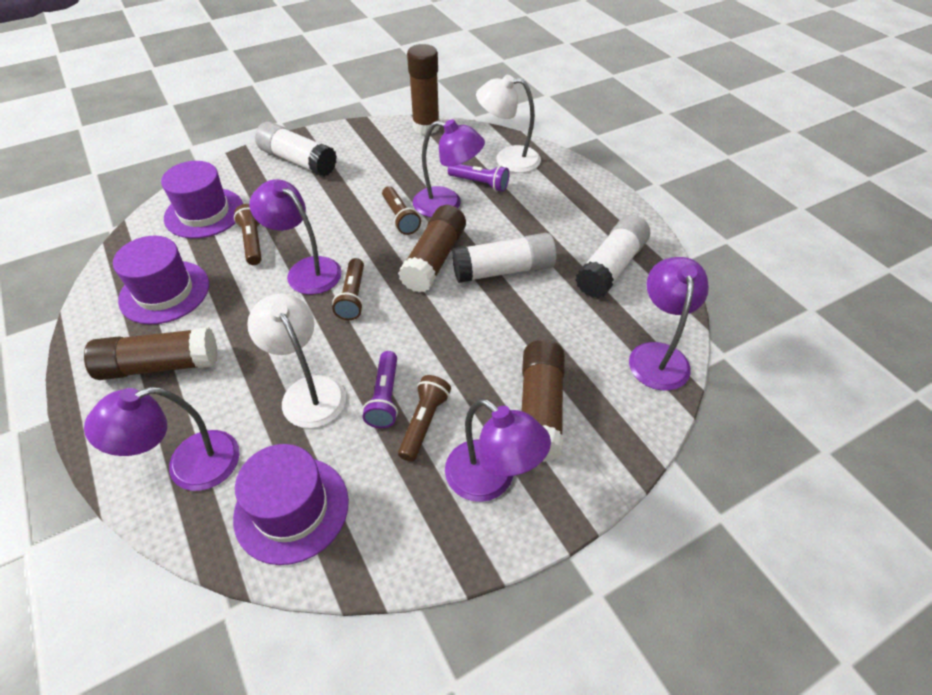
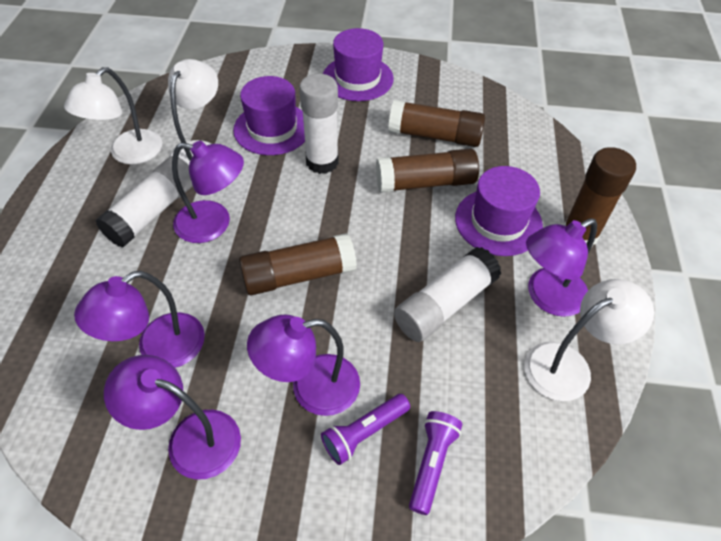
brown flashlight: 4 -> 0
white lamp: 2 -> 3

